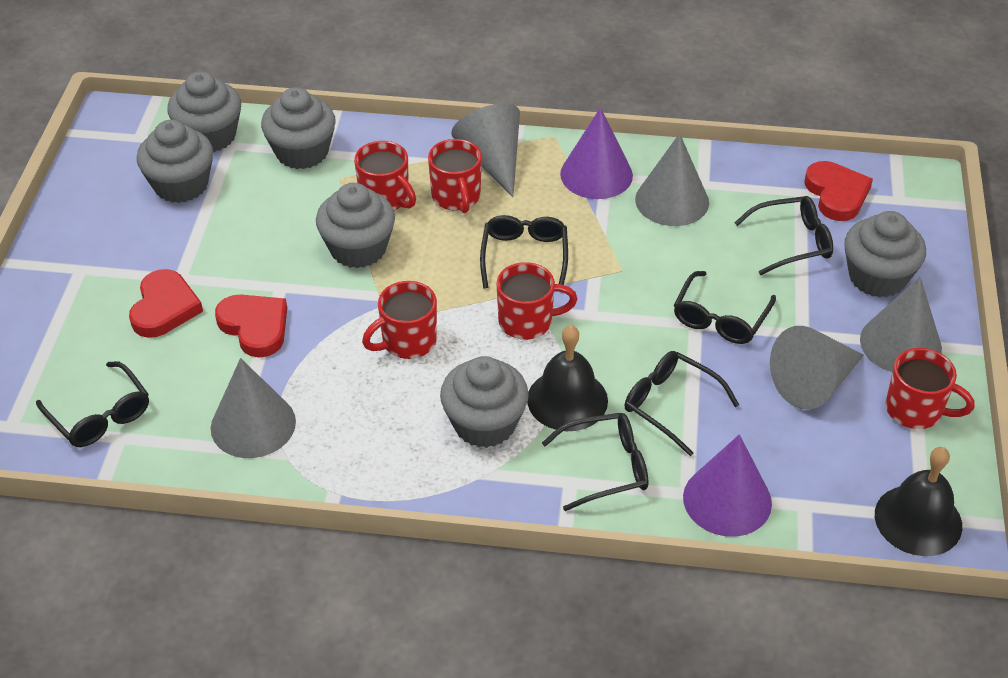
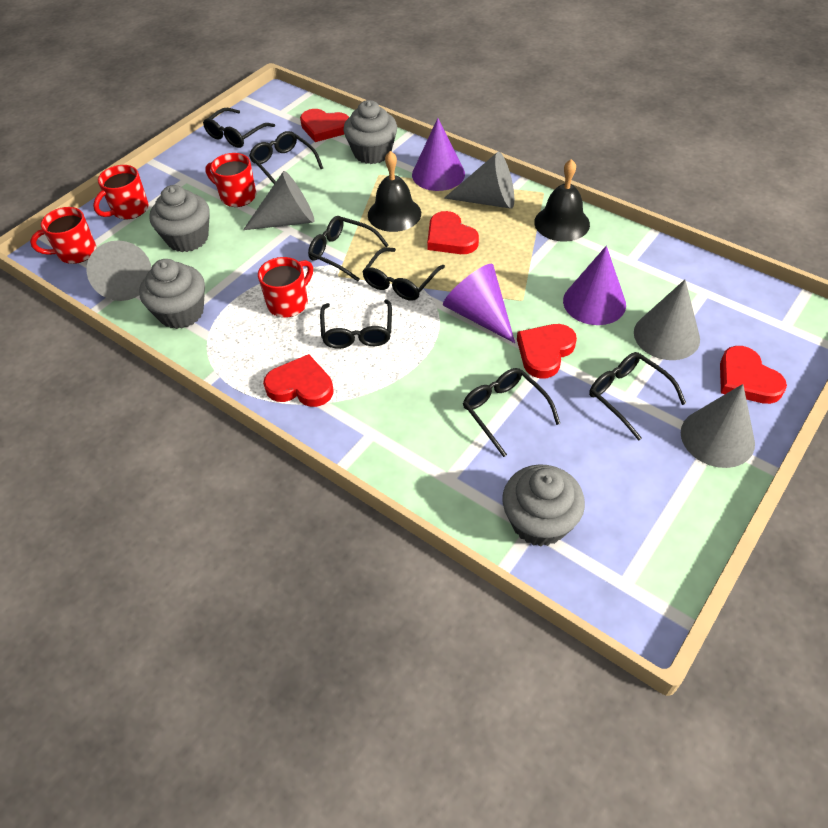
black glasses: 6 -> 7
grey cupcake: 6 -> 4
purple cone: 2 -> 3
red heart: 3 -> 5
red mug: 5 -> 4

